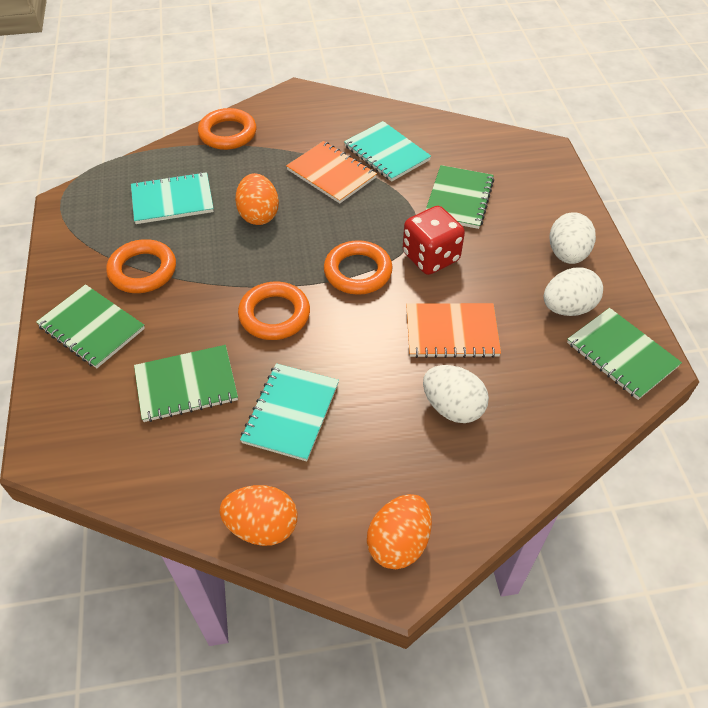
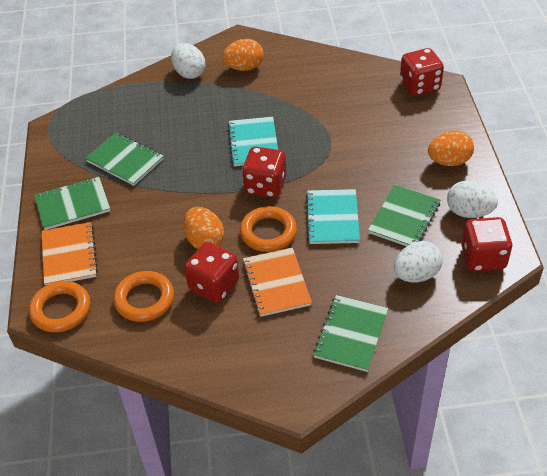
orange ring: 4 -> 3
red dice: 1 -> 4
turquoise notebook: 3 -> 2

